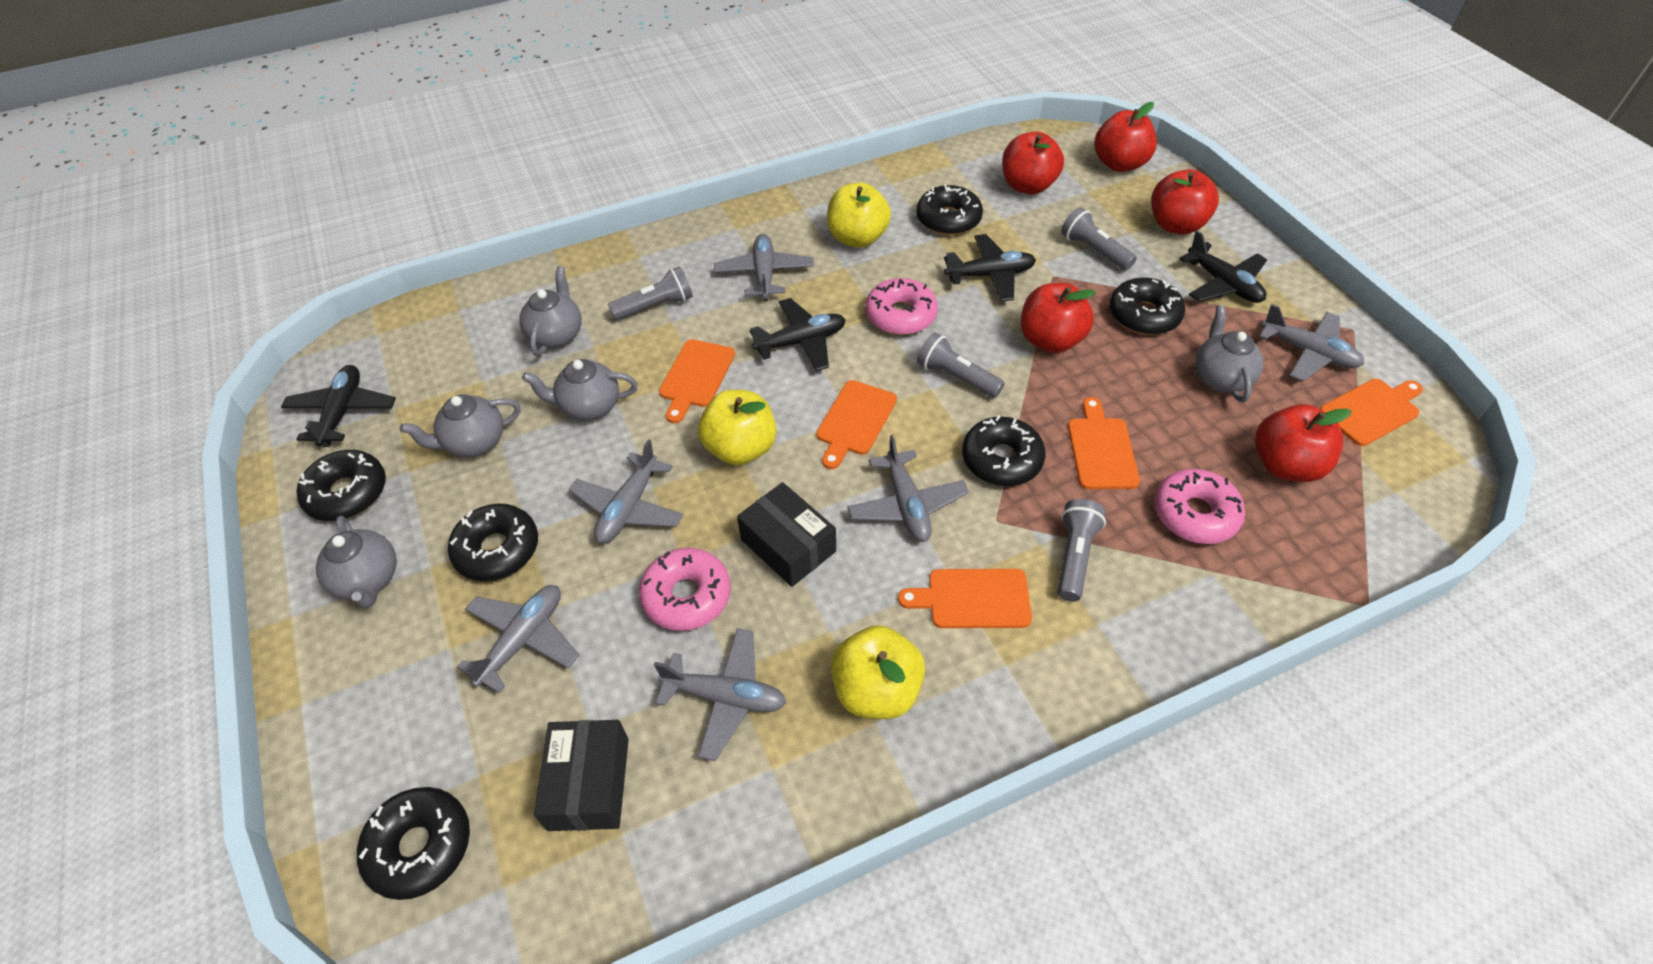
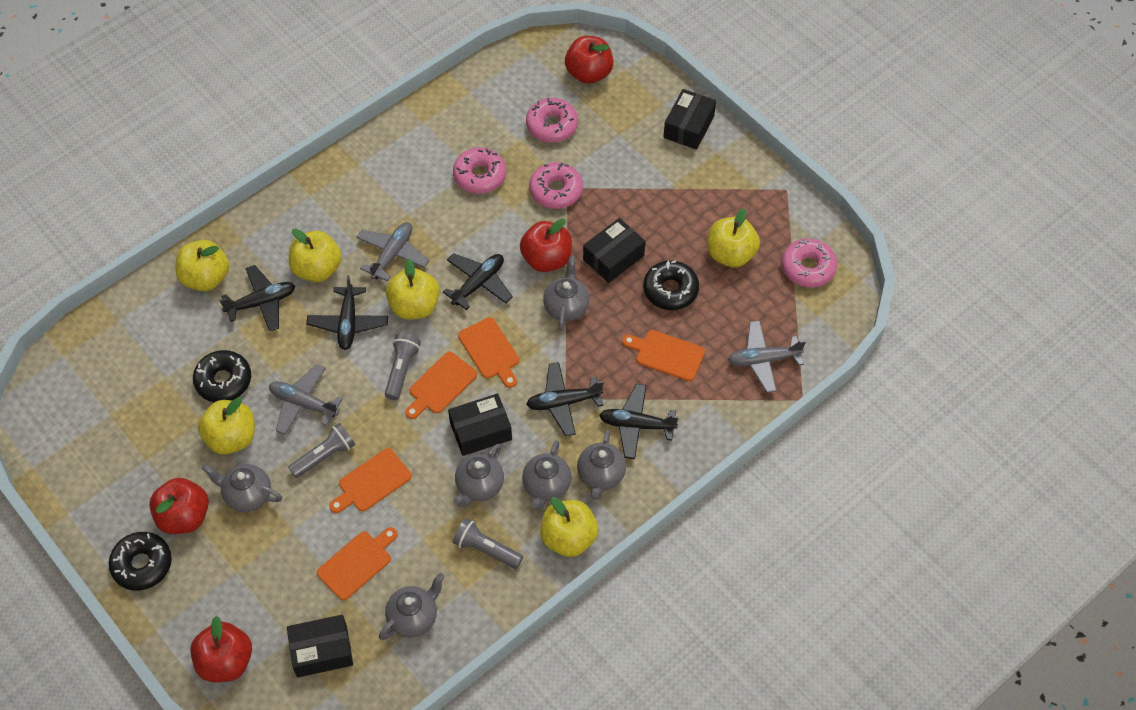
black box: 2 -> 4
black donut: 6 -> 3
black plane: 4 -> 5
grey flashlight: 4 -> 3
grey plane: 6 -> 3
grey teapot: 5 -> 6
pink donut: 3 -> 4
red apple: 5 -> 4
yellow apple: 3 -> 6

